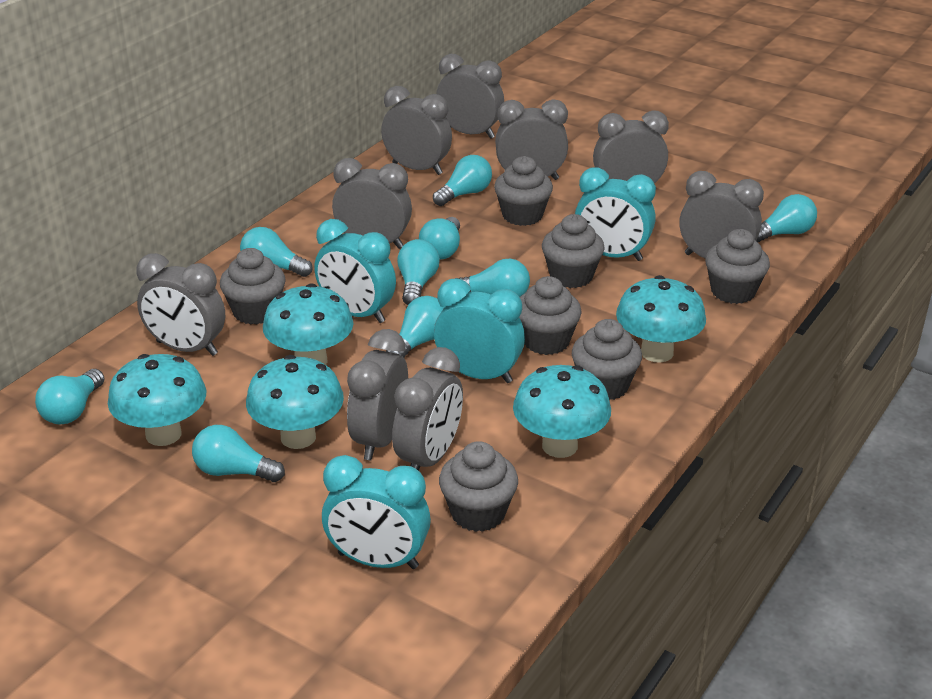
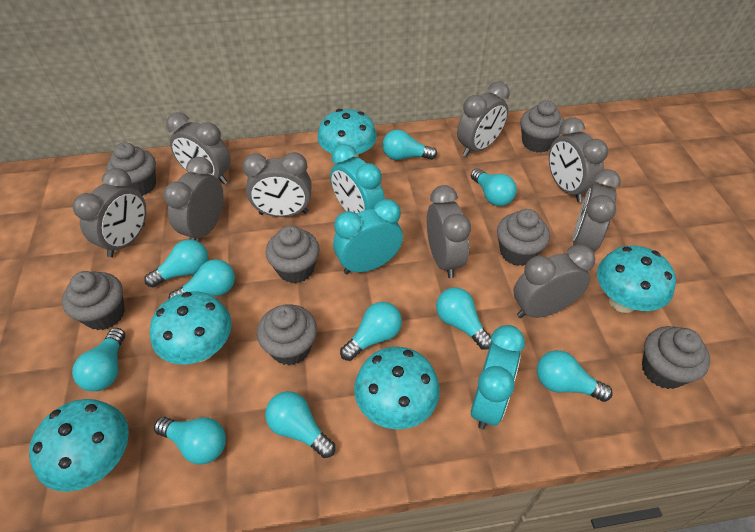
turquoise clock: 4 -> 3
turquoise light bulb: 9 -> 10

